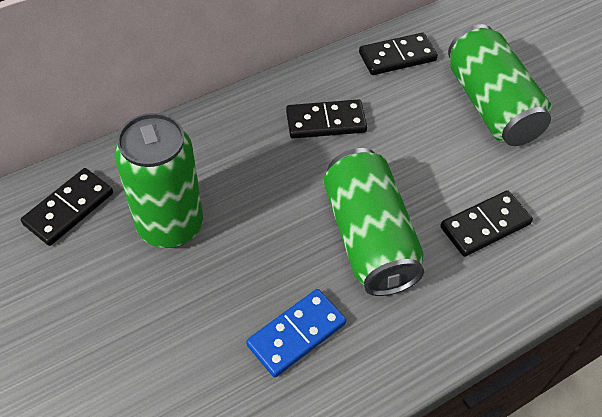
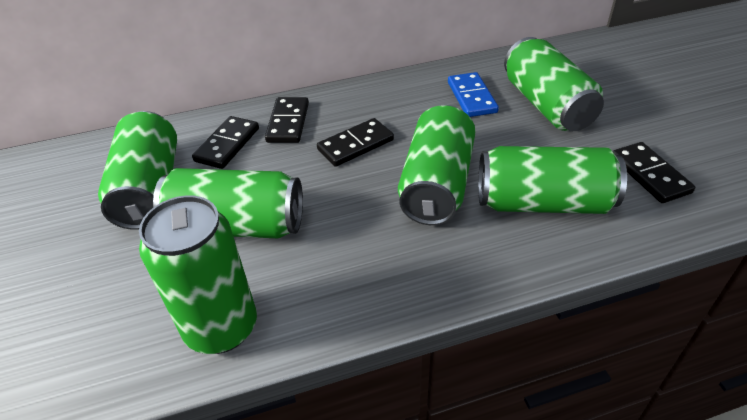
green can: 3 -> 6

